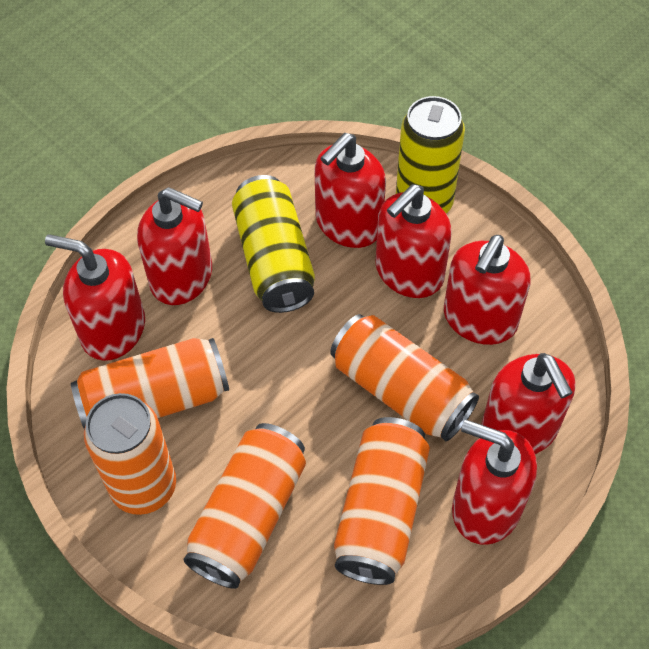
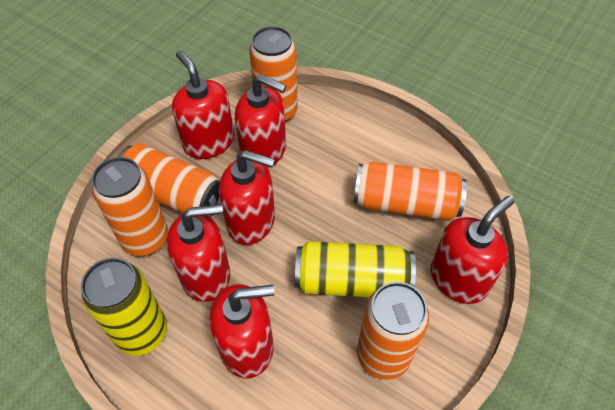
red soap dispenser: 7 -> 6

